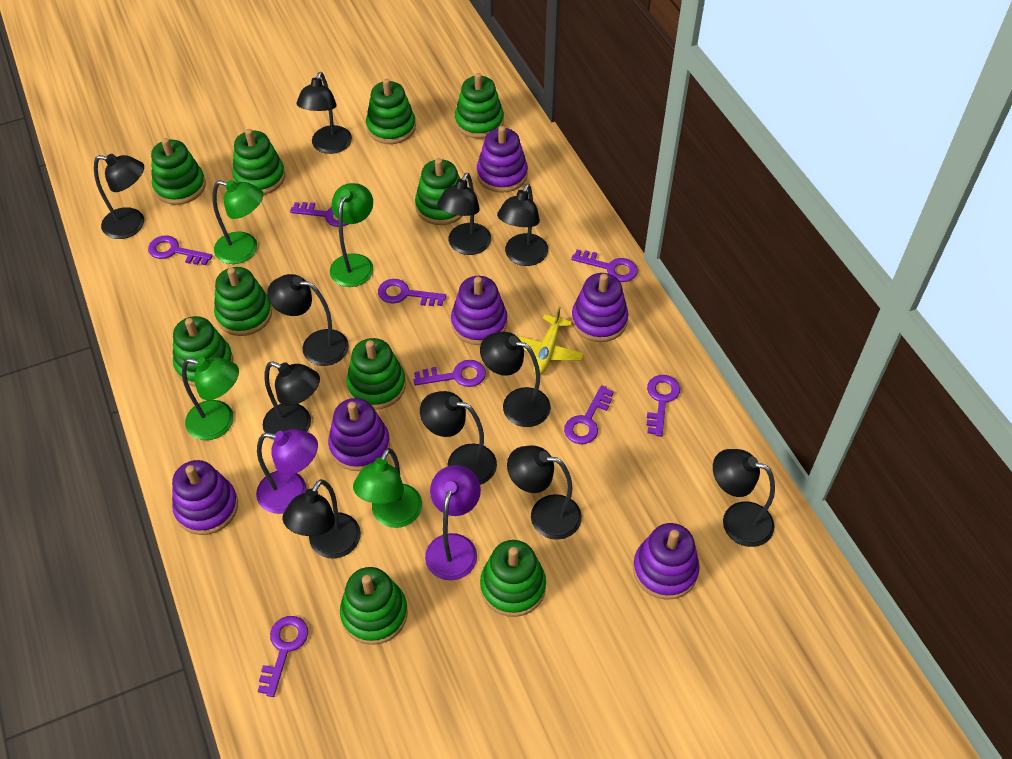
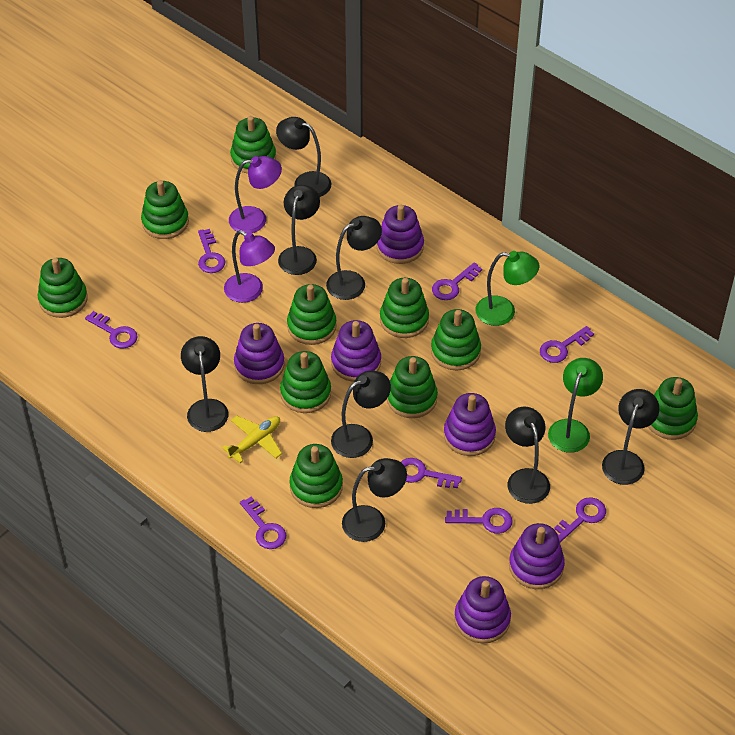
black lamp: 11 -> 8
green lamp: 4 -> 2

